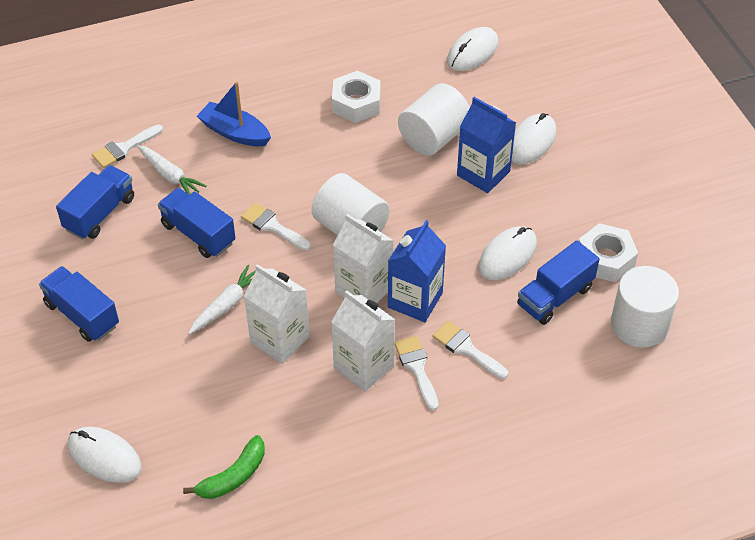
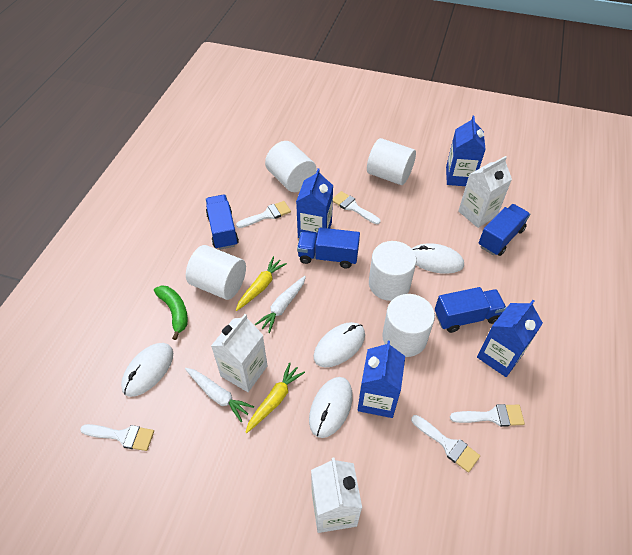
blue boat: 1 -> 0
blue carton: 2 -> 4
white brush: 4 -> 5
white cylinder: 3 -> 5
white nut: 2 -> 0
yellow carrot: 0 -> 2

